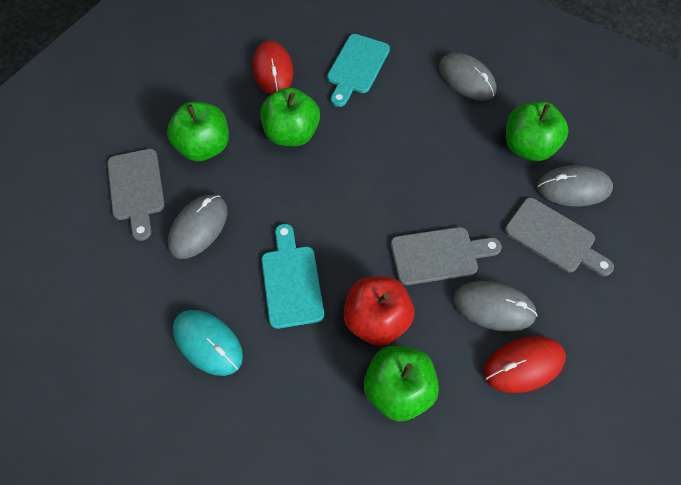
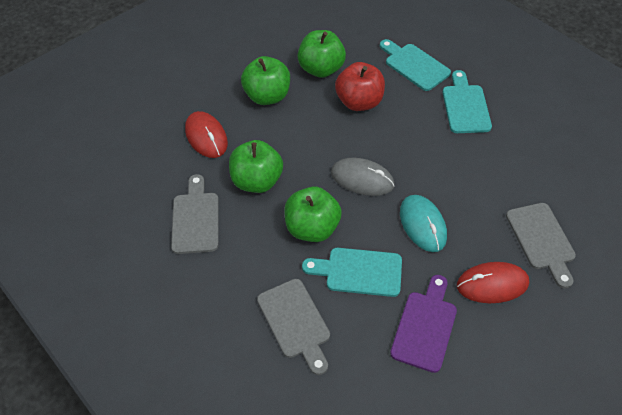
grey mouse: 4 -> 1
purple cutting board: 0 -> 1
turquoise cutting board: 2 -> 3

